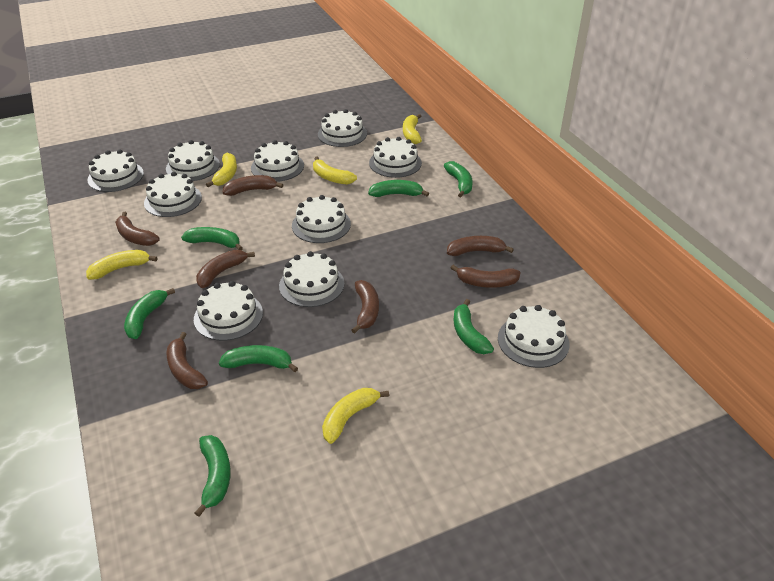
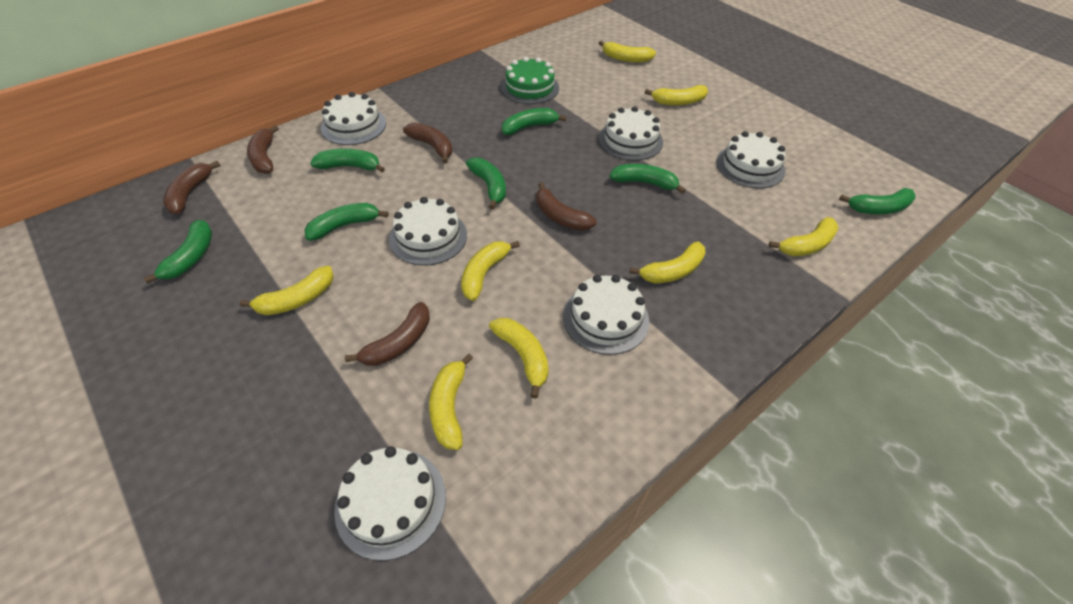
brown banana: 7 -> 5
green cake: 0 -> 1
white cake: 10 -> 6
yellow banana: 5 -> 8

